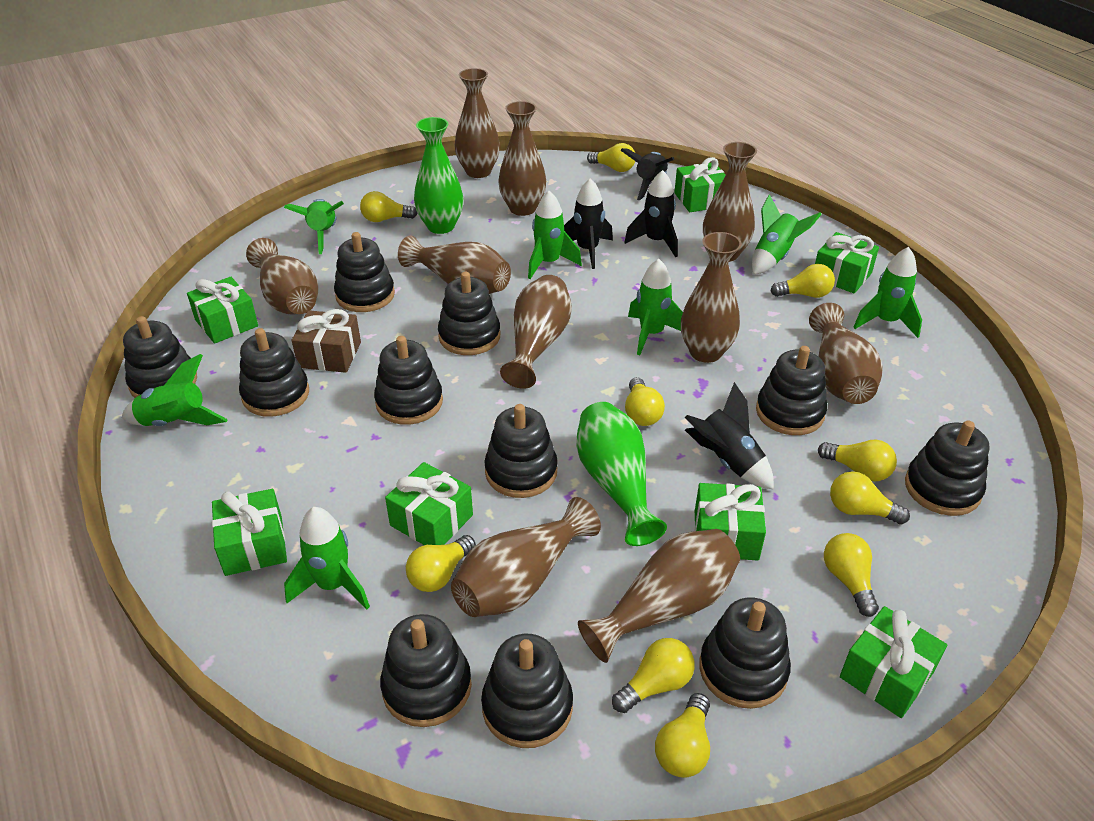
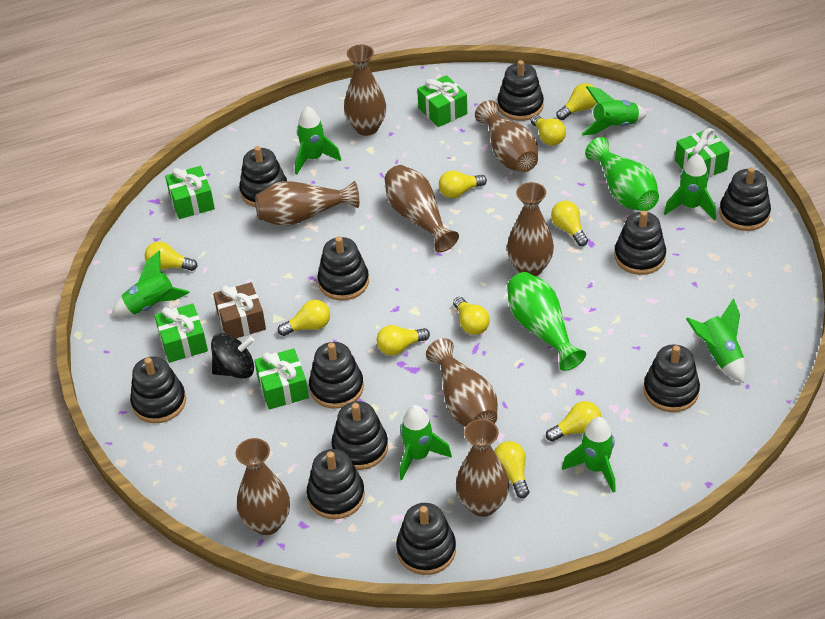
black rocket: 4 -> 0
black spinning top: 0 -> 1
brown vase: 10 -> 8
green gift: 7 -> 5

